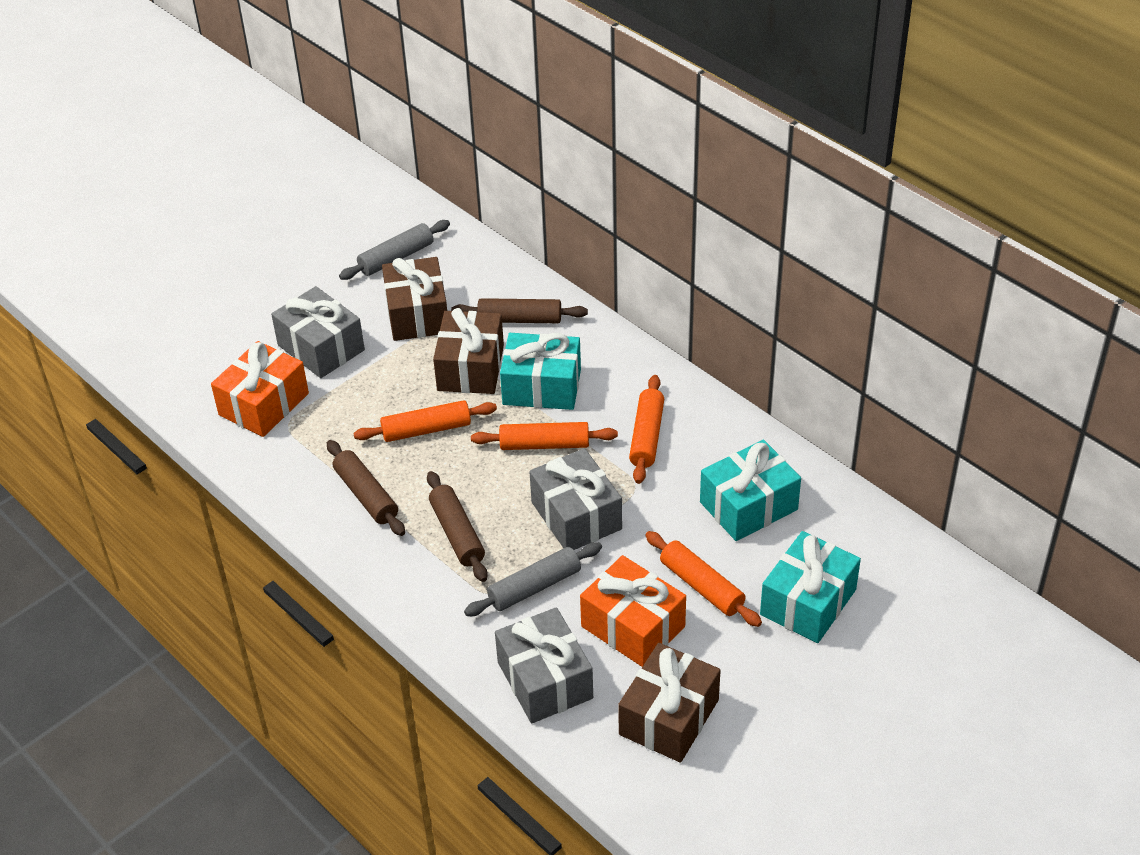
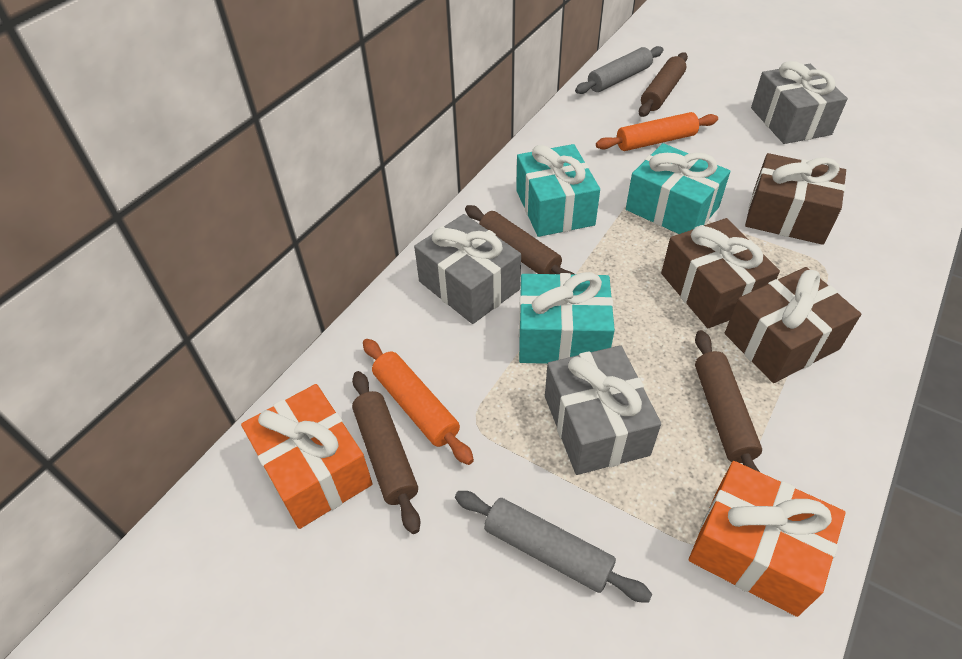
brown rolling pin: 3 -> 4
orange rolling pin: 4 -> 2

